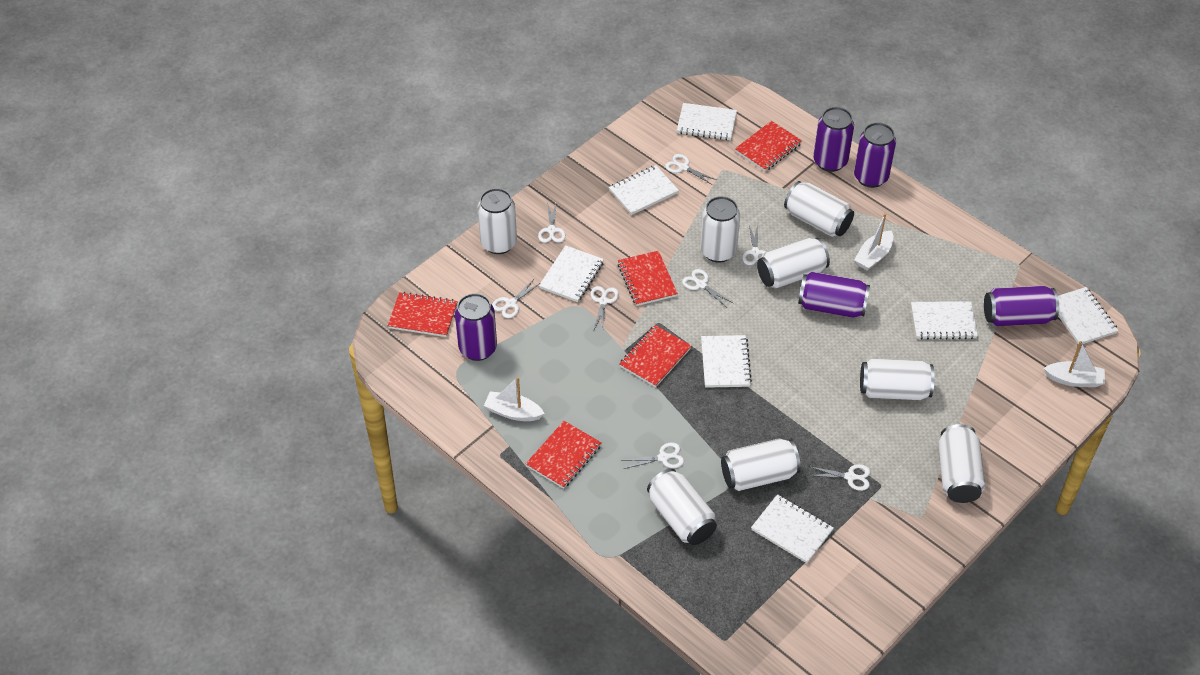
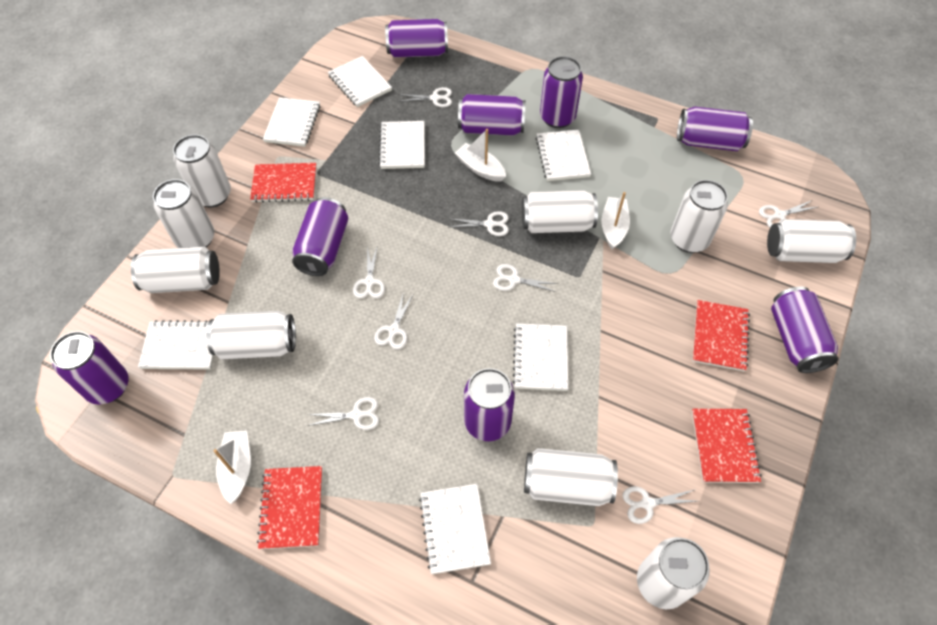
purple can: 5 -> 8
red notebook: 5 -> 4
white can: 8 -> 9

